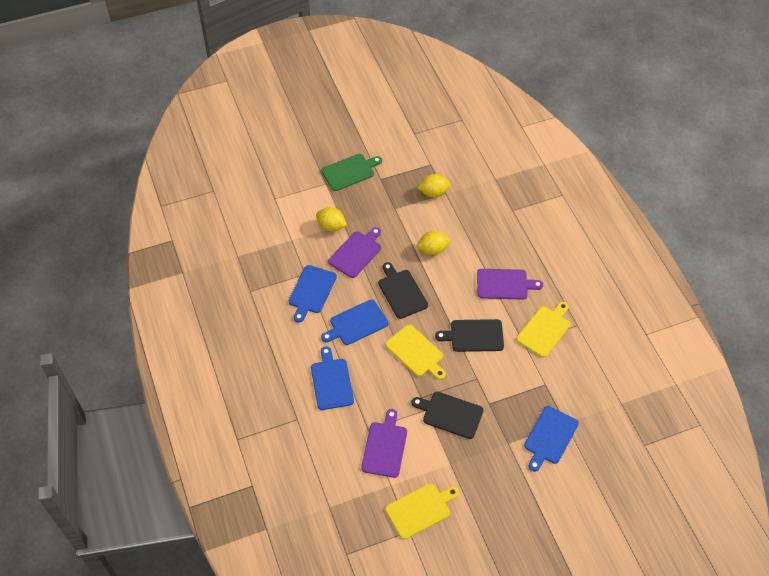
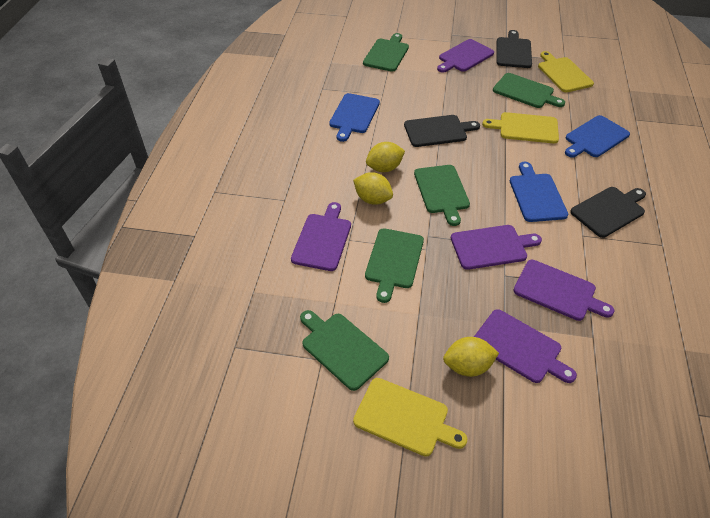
blue cutting board: 4 -> 3
green cutting board: 1 -> 5
purple cutting board: 3 -> 5

